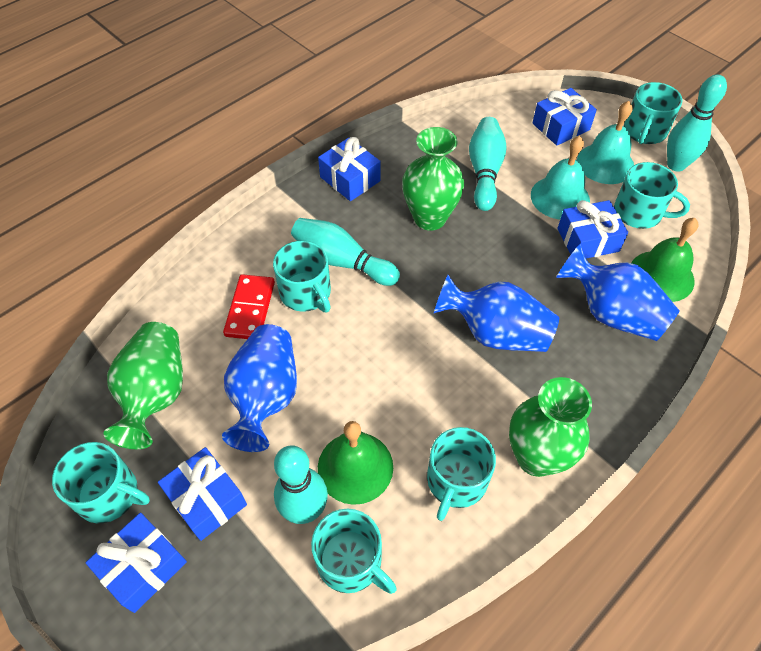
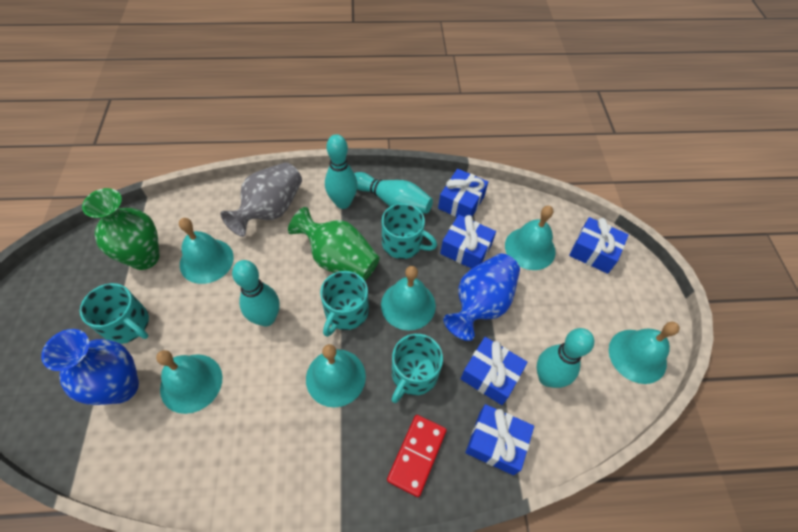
blue vase: 3 -> 2
green bell: 2 -> 0
green vase: 3 -> 2
grey vase: 0 -> 1
turquoise bell: 2 -> 6
turquoise mug: 6 -> 4

